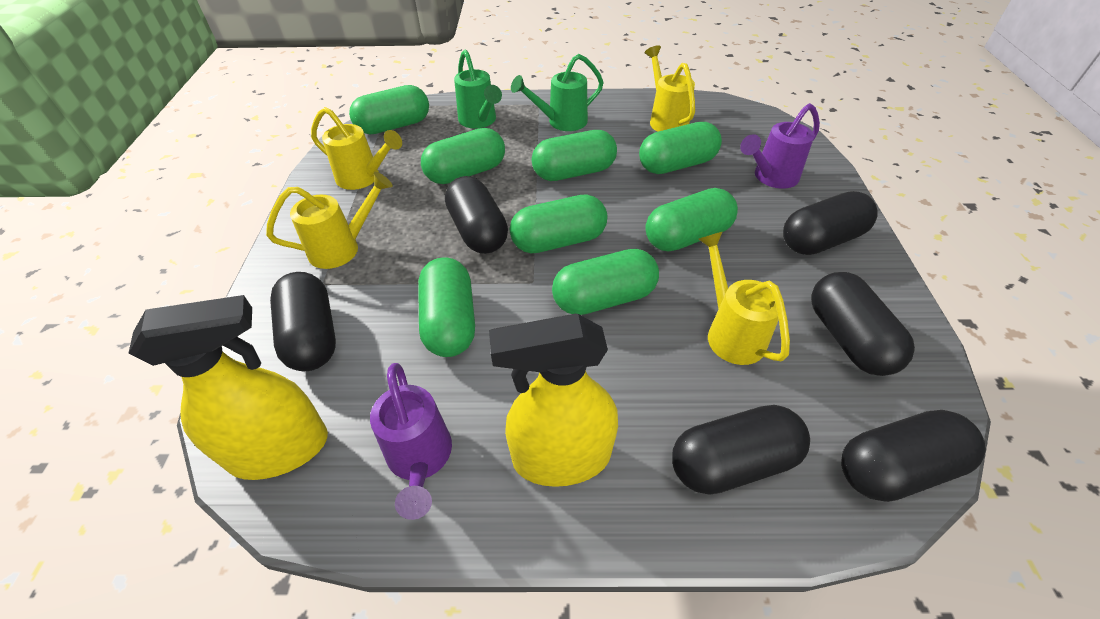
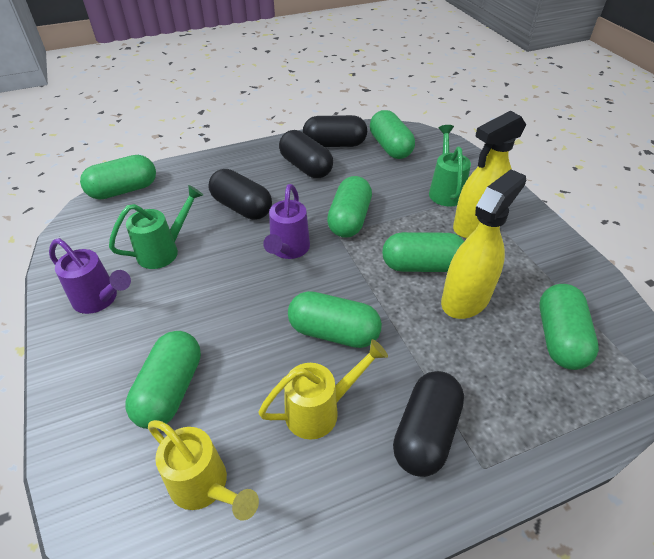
black capsule: 6 -> 4
green capsule: 8 -> 7
yellow watering can: 4 -> 2

